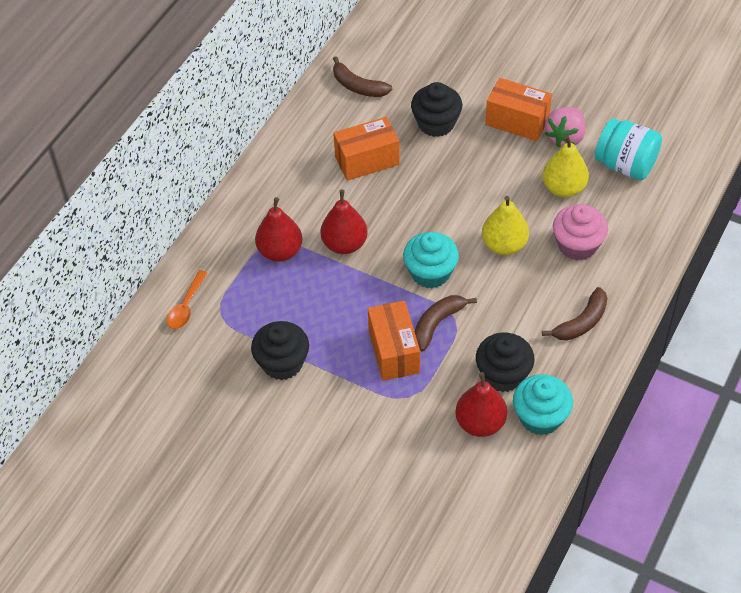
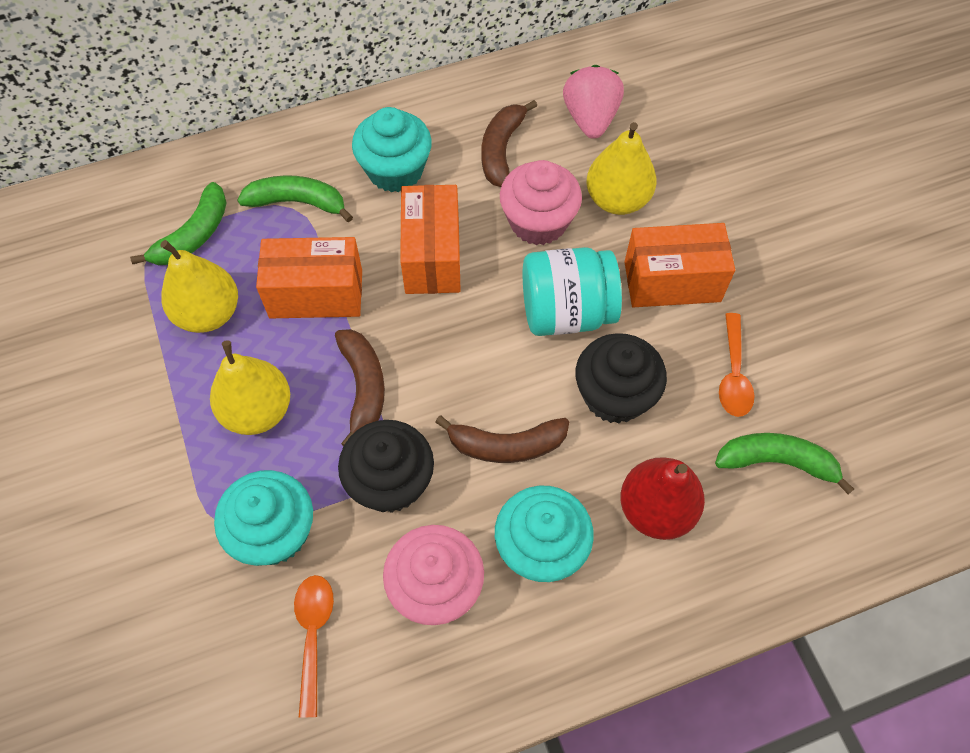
black cupcake: 3 -> 2
green banana: 0 -> 3
orange spoon: 1 -> 2
pink cupcake: 1 -> 2
red pear: 3 -> 1
turquoise cupcake: 2 -> 3
yellow pear: 2 -> 3

